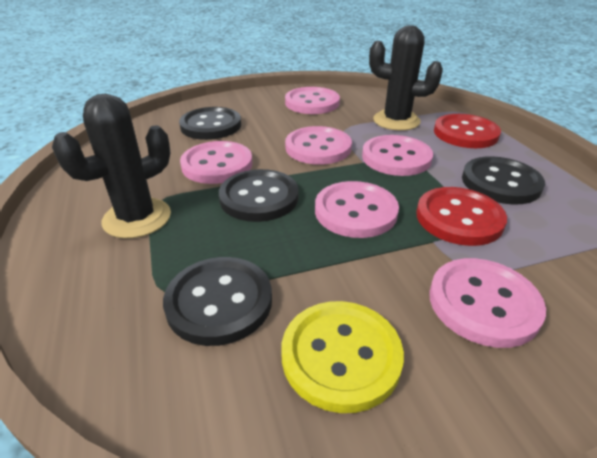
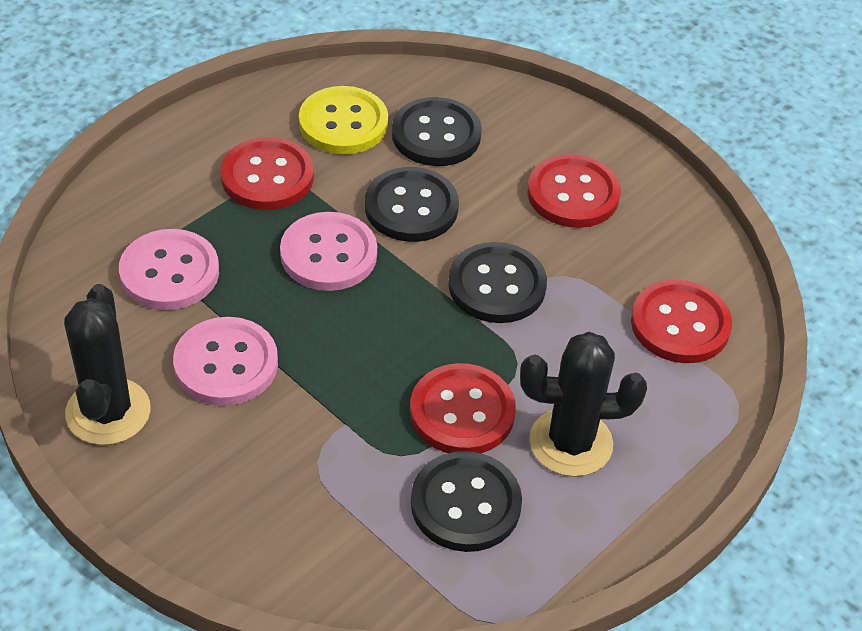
pink button: 6 -> 3
red button: 2 -> 4

